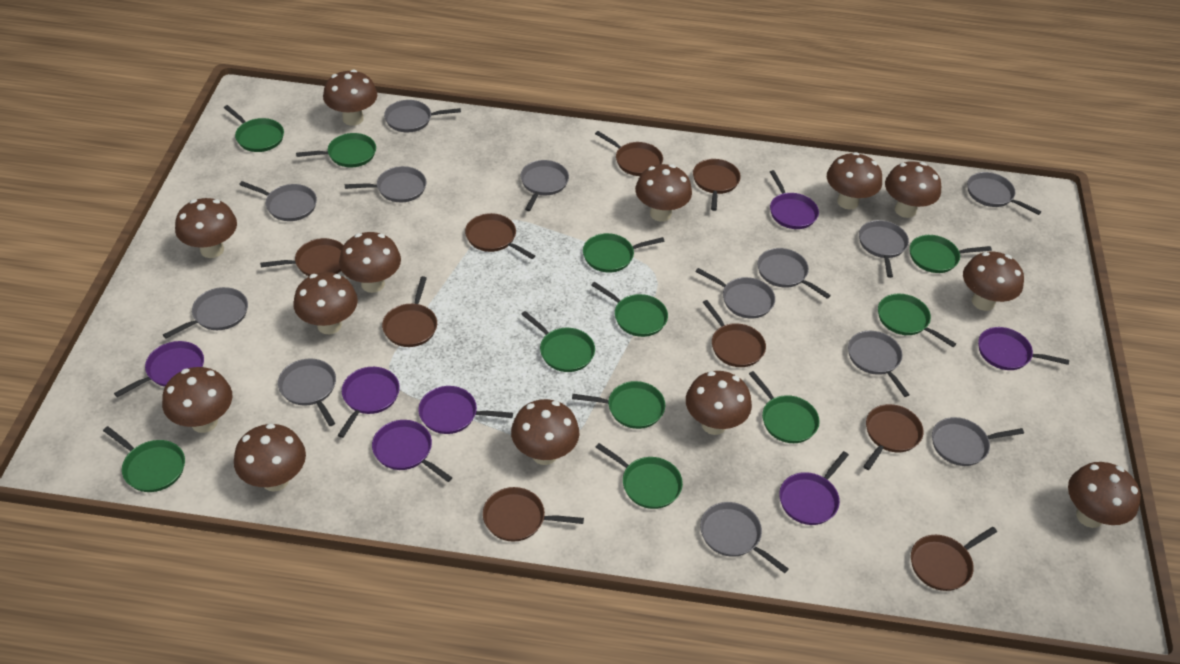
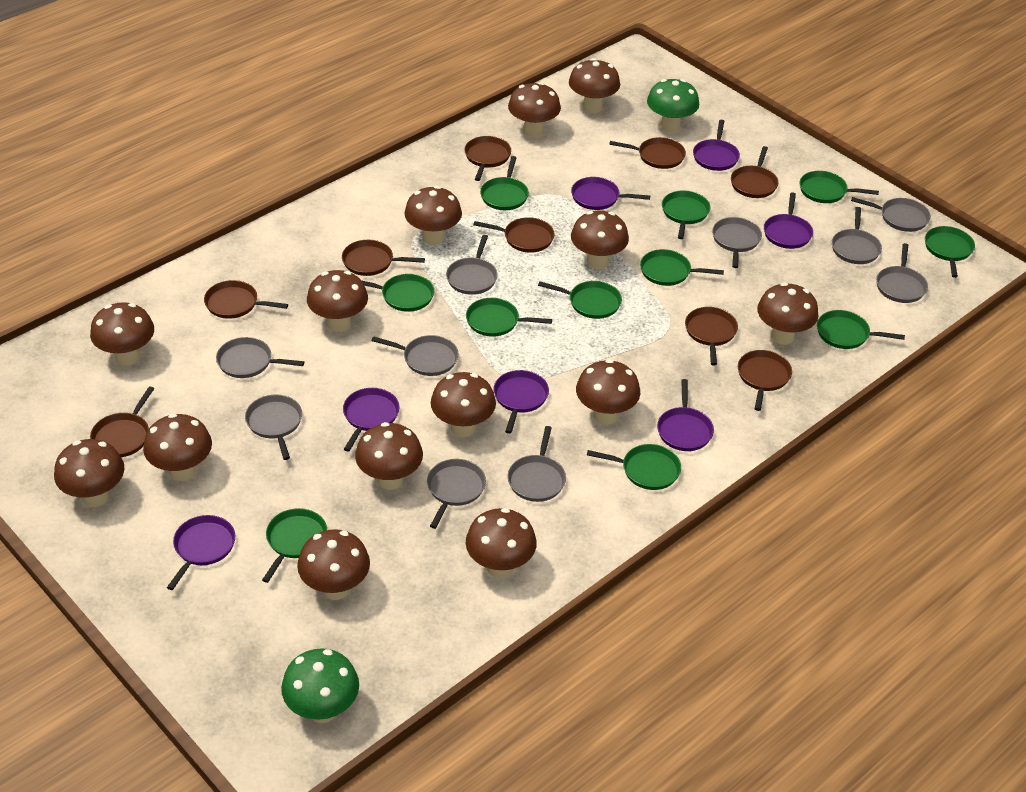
brown mushroom: 13 -> 14
green mushroom: 0 -> 2
grey pan: 13 -> 10

